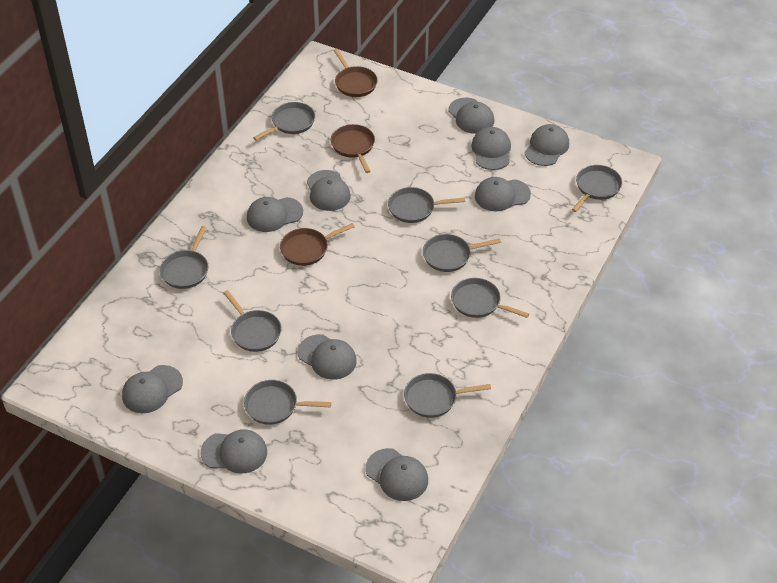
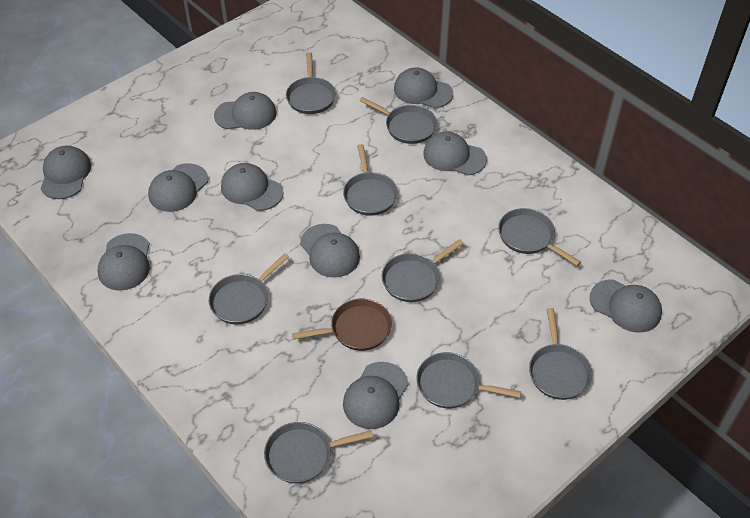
brown pan: 3 -> 1

